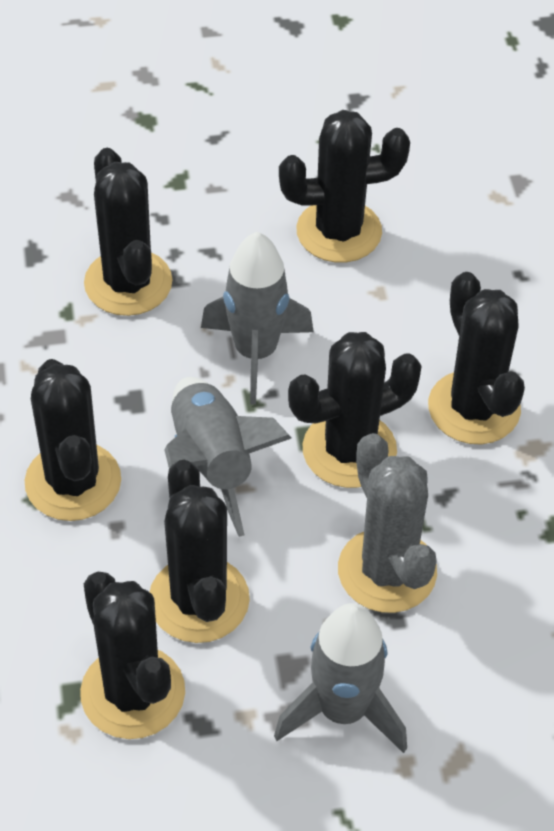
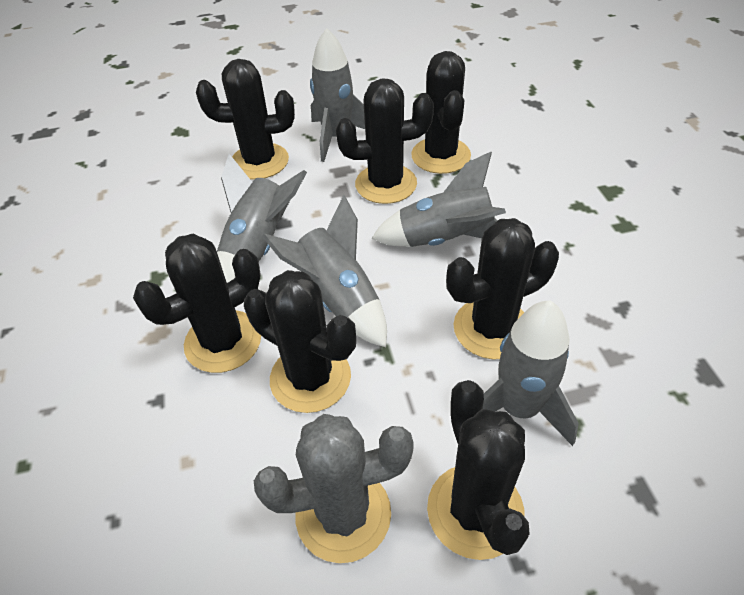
grey rocket: 3 -> 5

